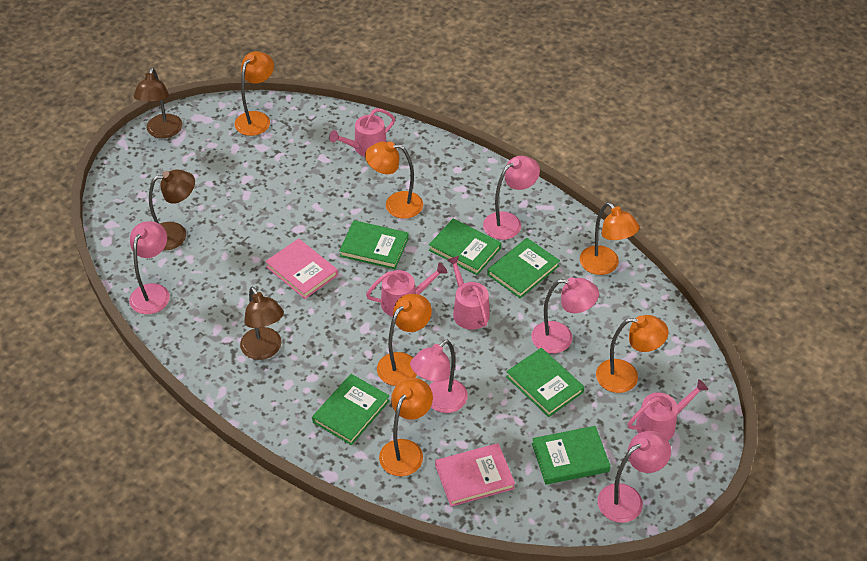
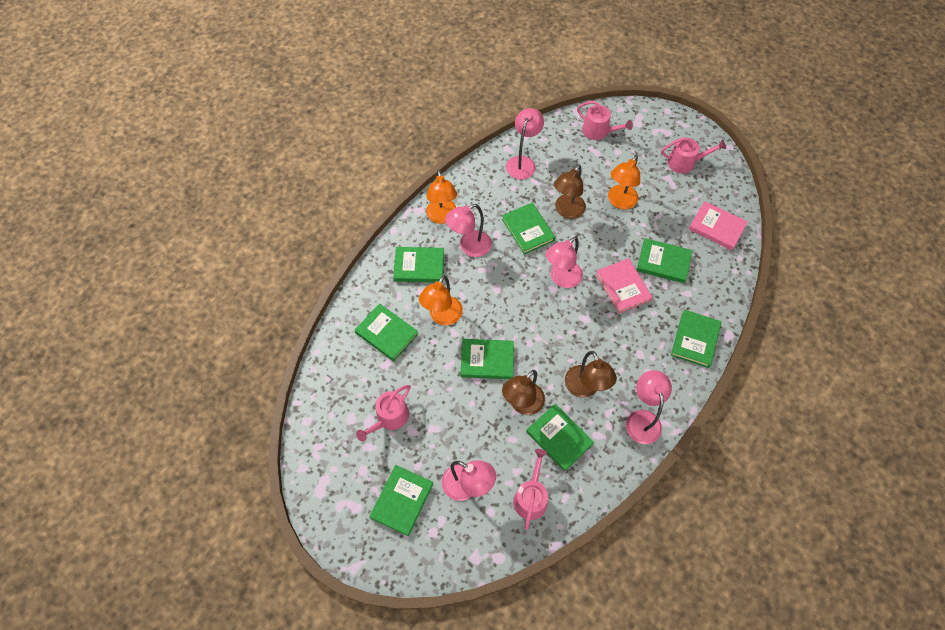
green book: 6 -> 8
orange lamp: 6 -> 3

